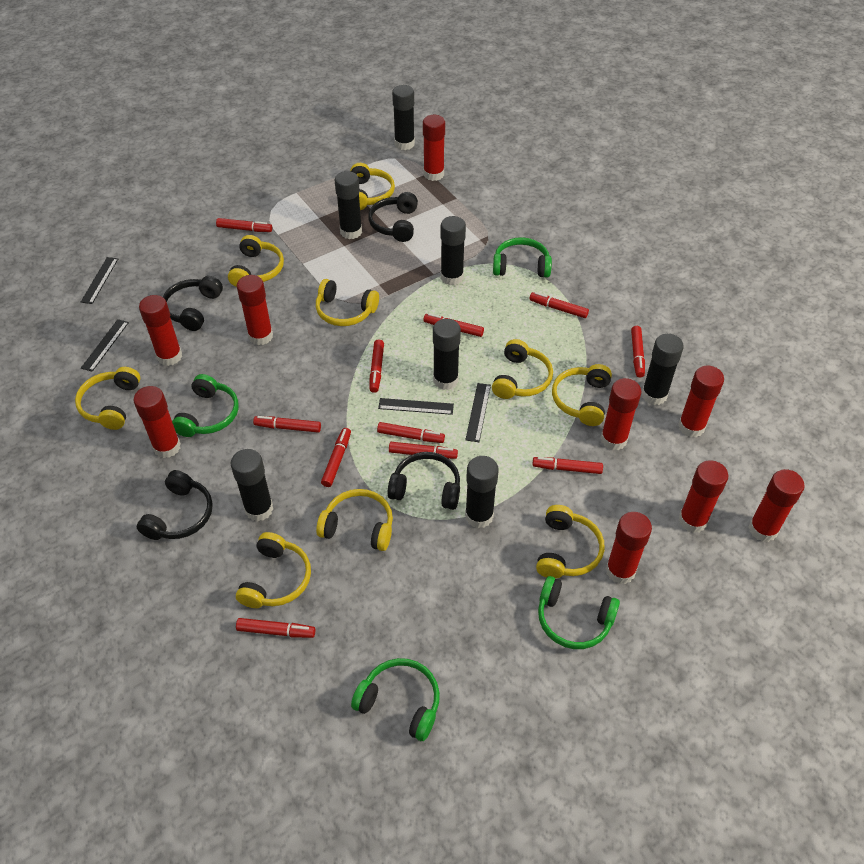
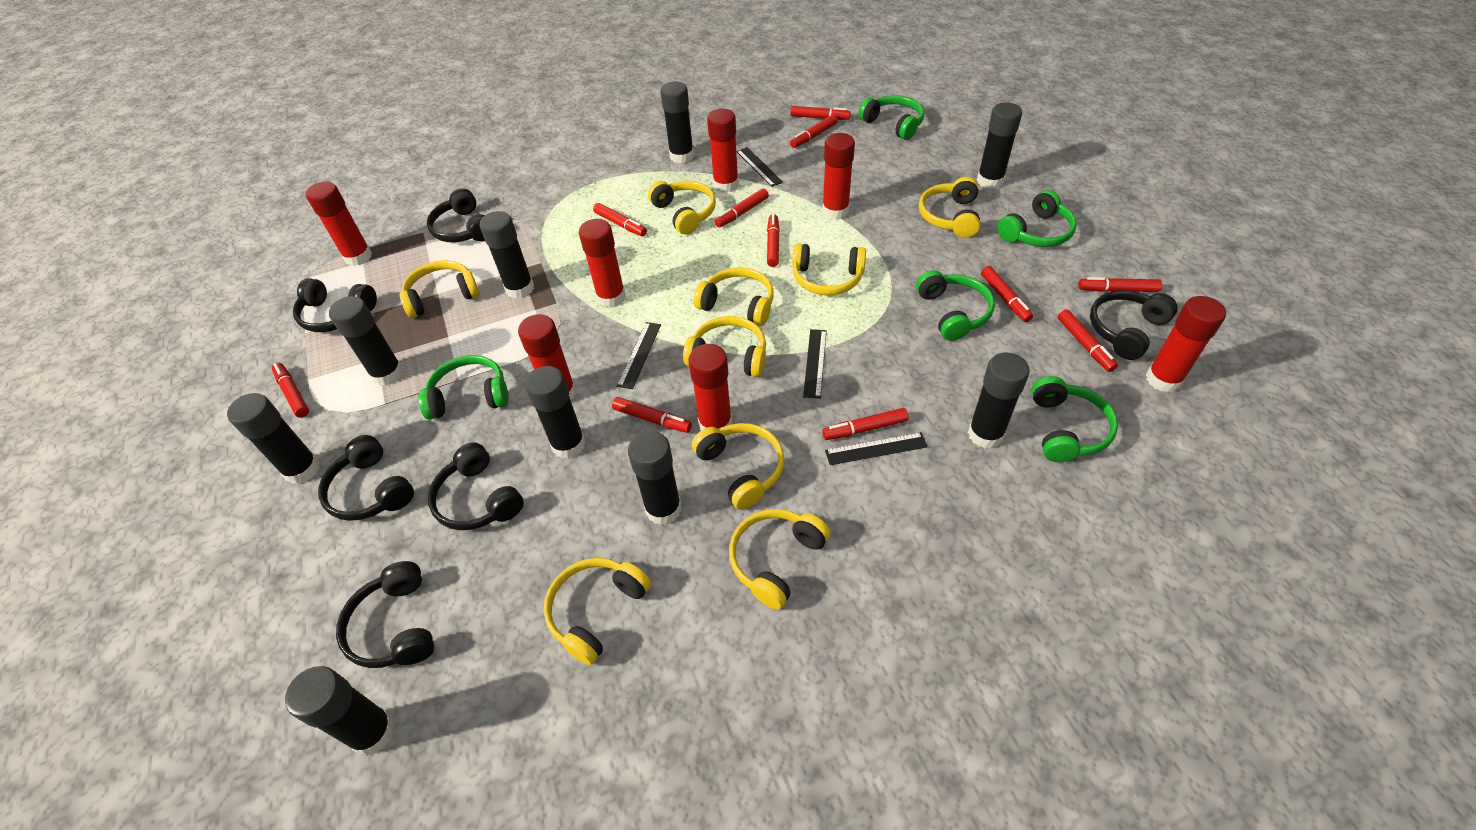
black glue stick: 7 -> 9
black headphones: 4 -> 6
green headphones: 4 -> 5
red glue stick: 9 -> 7

